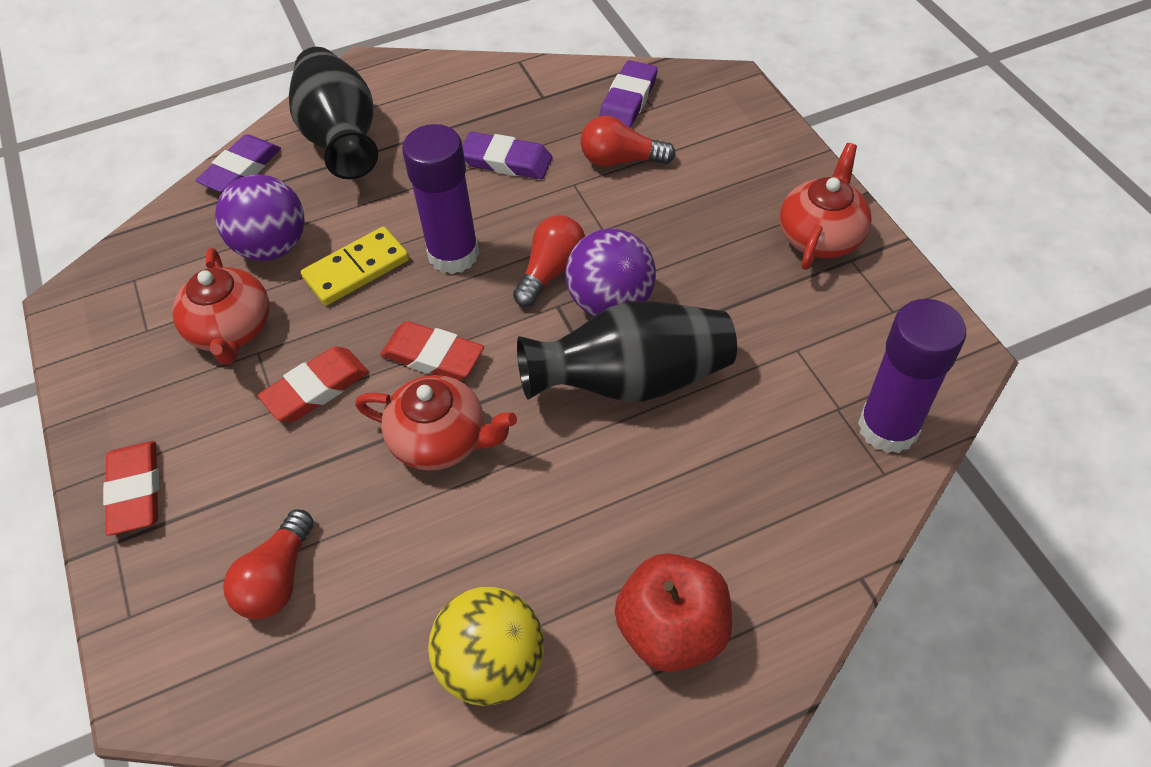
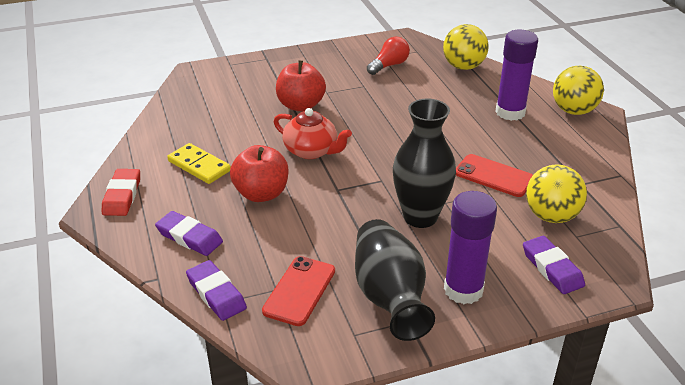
purple ball: 2 -> 0
red apple: 1 -> 2
red eraser: 3 -> 1
red light bulb: 3 -> 1
red phone: 0 -> 2
red teapot: 3 -> 1
yellow ball: 1 -> 3

